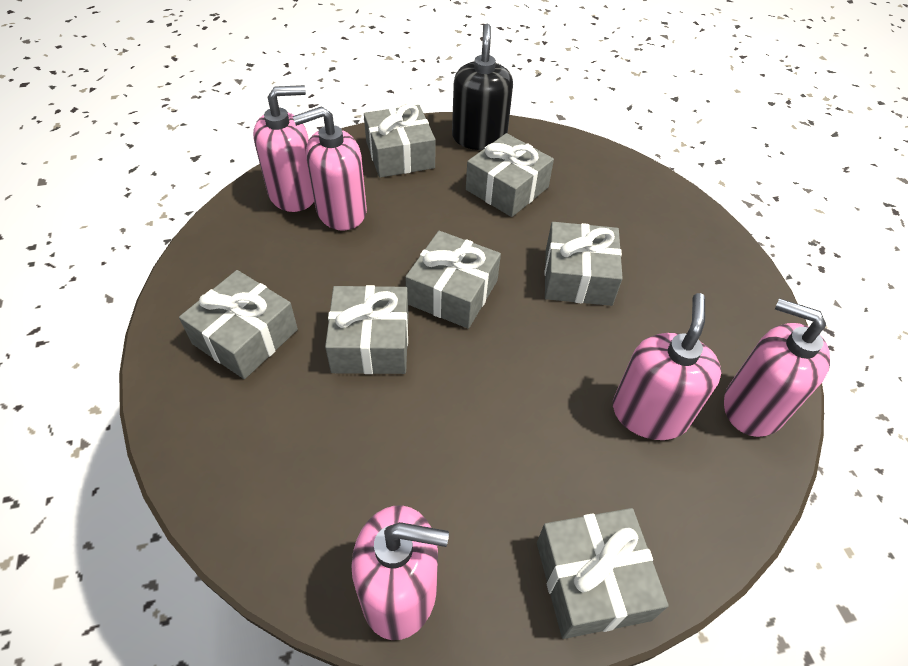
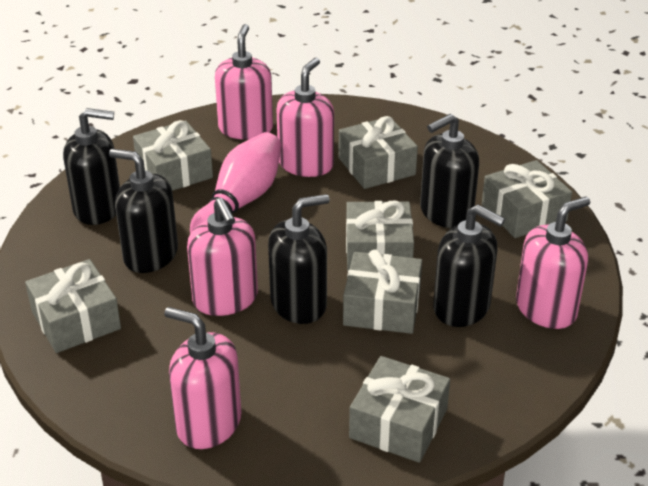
black soap dispenser: 1 -> 5
pink bowling pin: 0 -> 1

